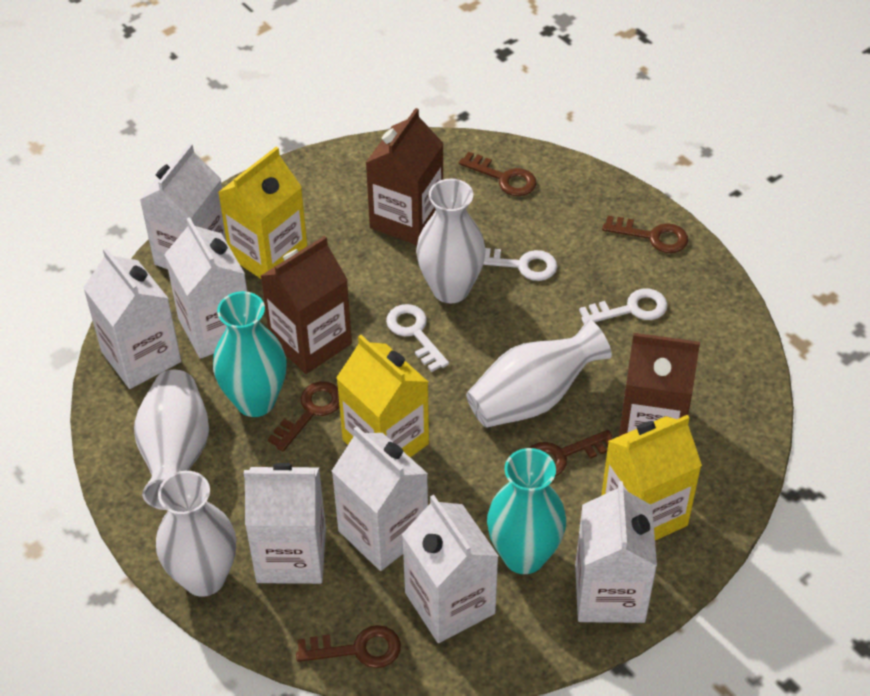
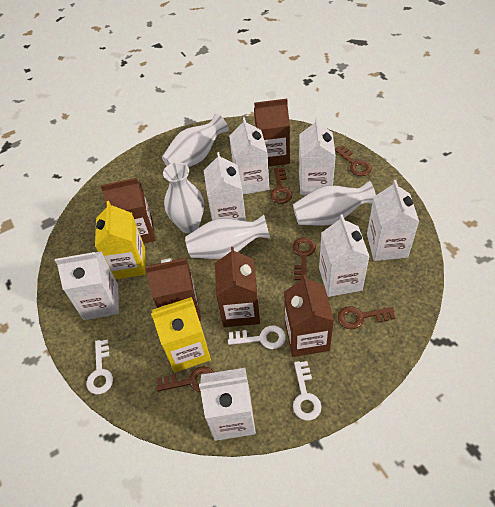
brown carton: 3 -> 5
turquoise vase: 2 -> 0
yellow carton: 3 -> 2

